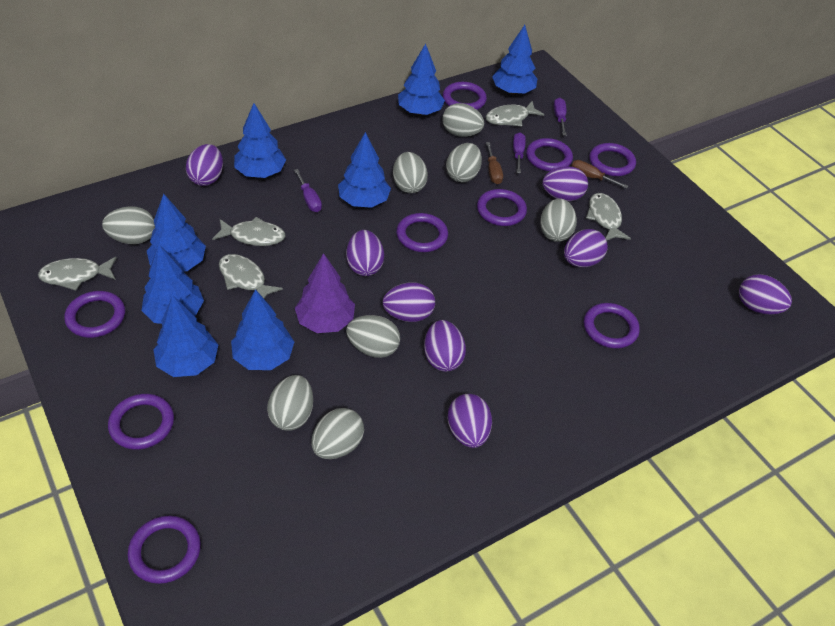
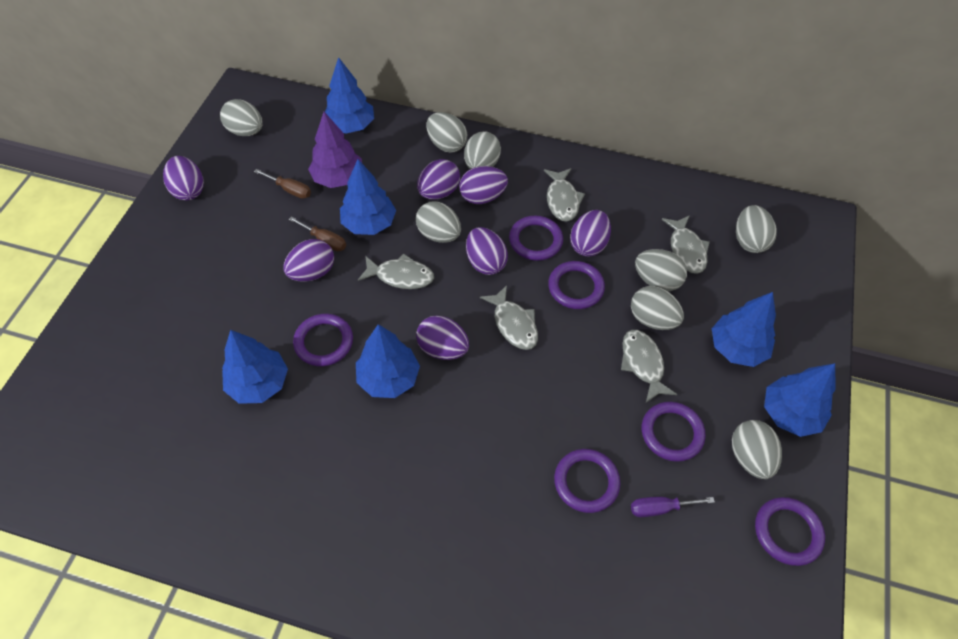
blue tree: 8 -> 6
purple egg: 8 -> 7
purple ring: 9 -> 6
purple screwdriver: 3 -> 1

